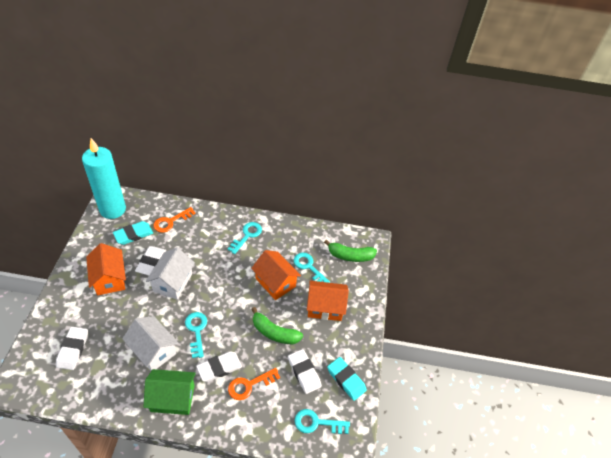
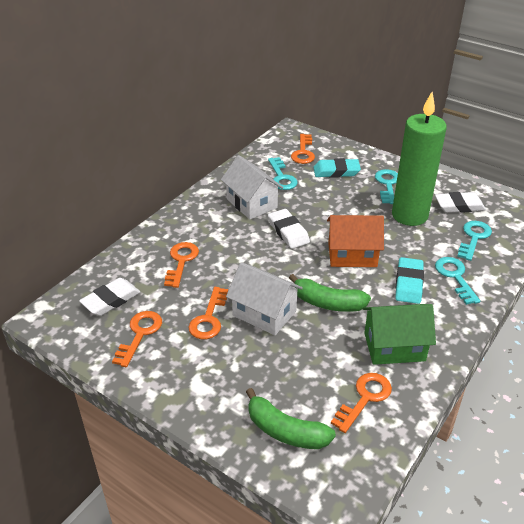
green candle: 0 -> 1
orange house: 3 -> 1
orange key: 2 -> 5
turquoise candle: 1 -> 0
white eraser: 4 -> 3

